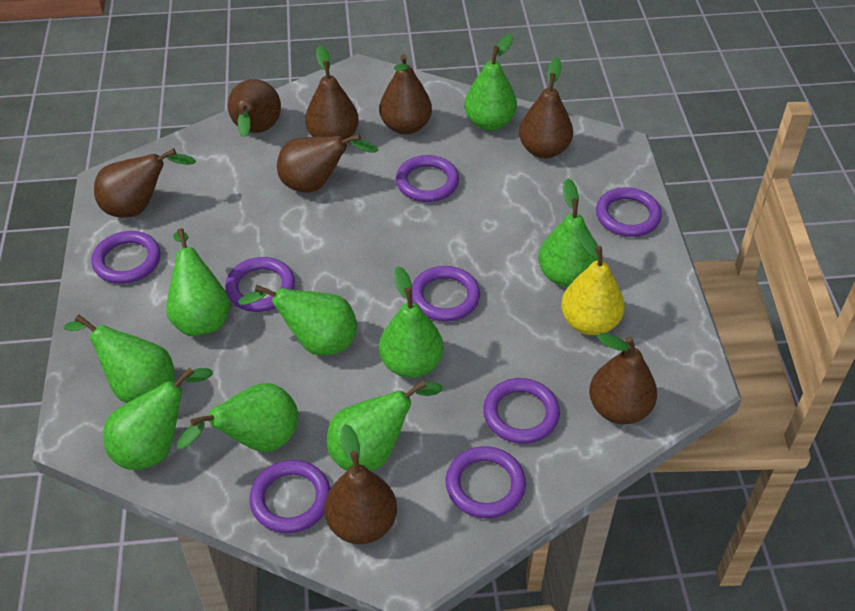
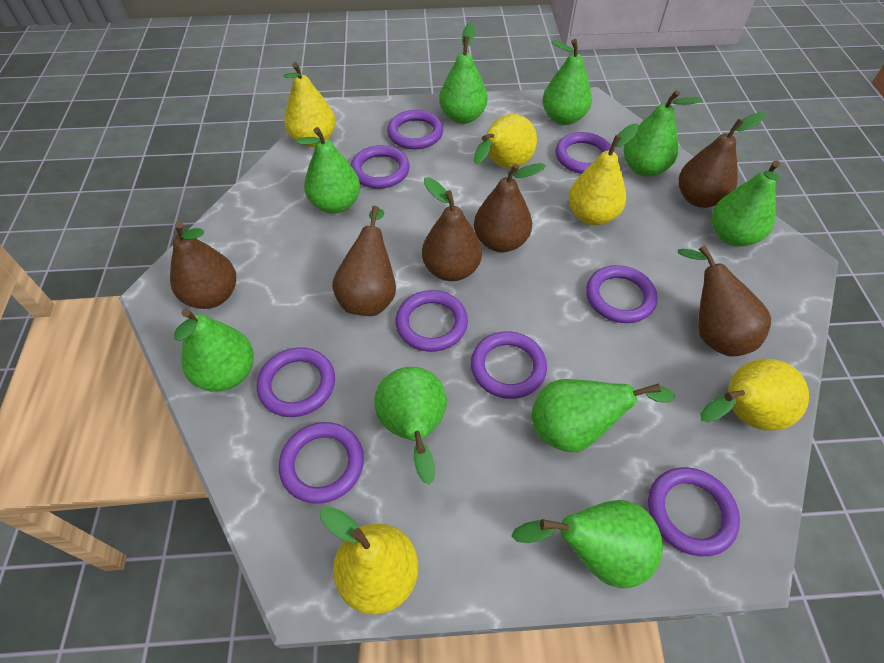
brown pear: 8 -> 6
purple ring: 8 -> 9
yellow pear: 1 -> 5

